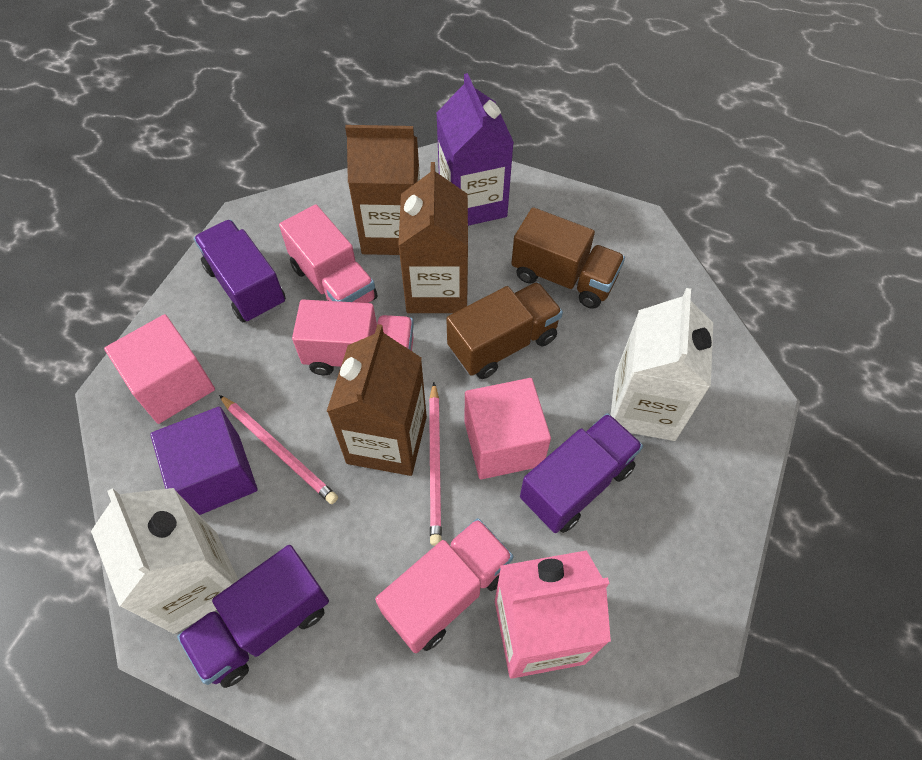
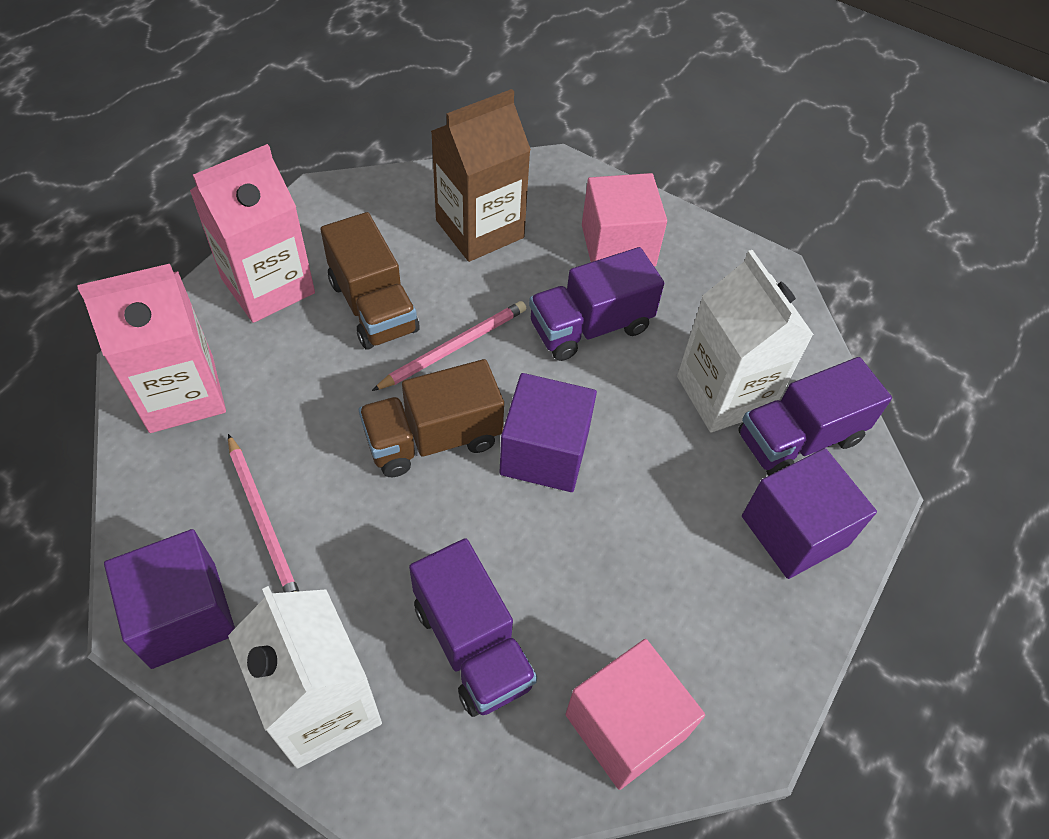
brown carton: 3 -> 1
pink carton: 1 -> 2
pink truck: 3 -> 0
purple carton: 1 -> 0
purple cube: 1 -> 3

